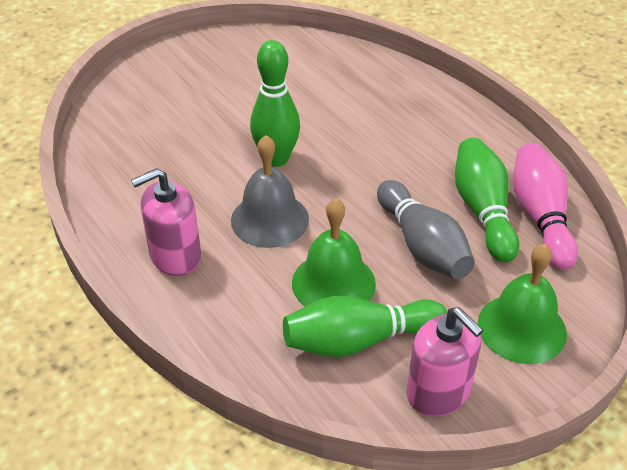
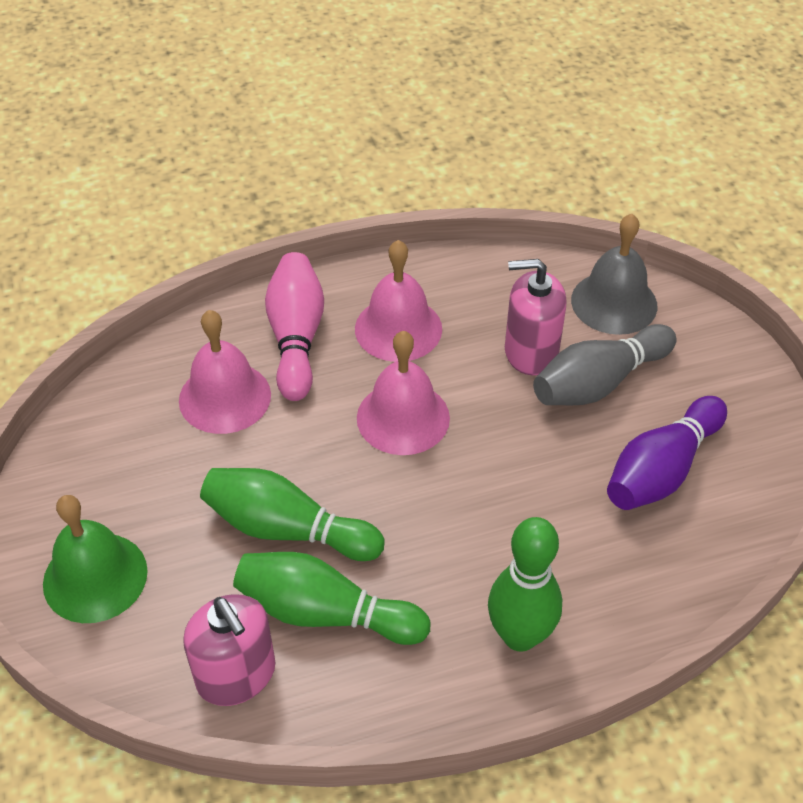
green bell: 2 -> 1
pink bell: 0 -> 3
purple bowling pin: 0 -> 1

